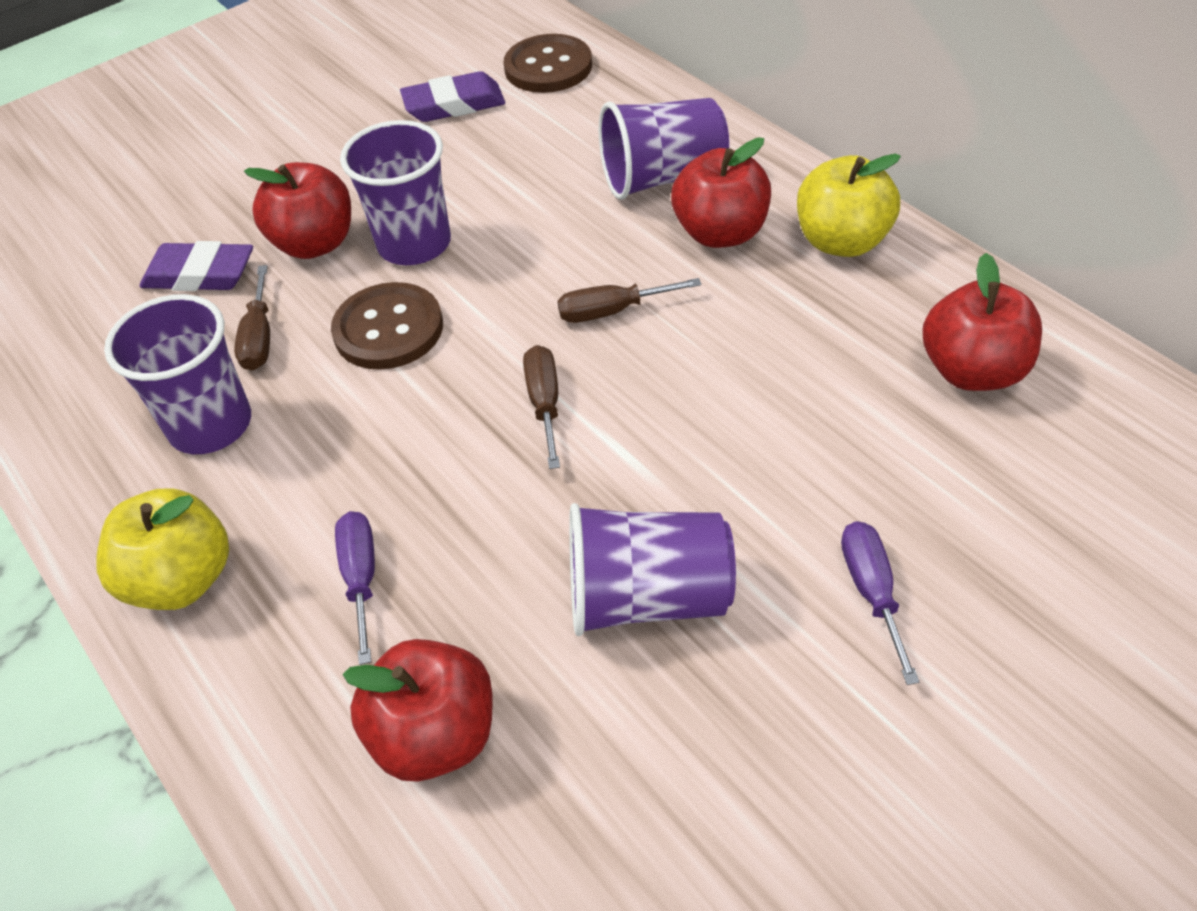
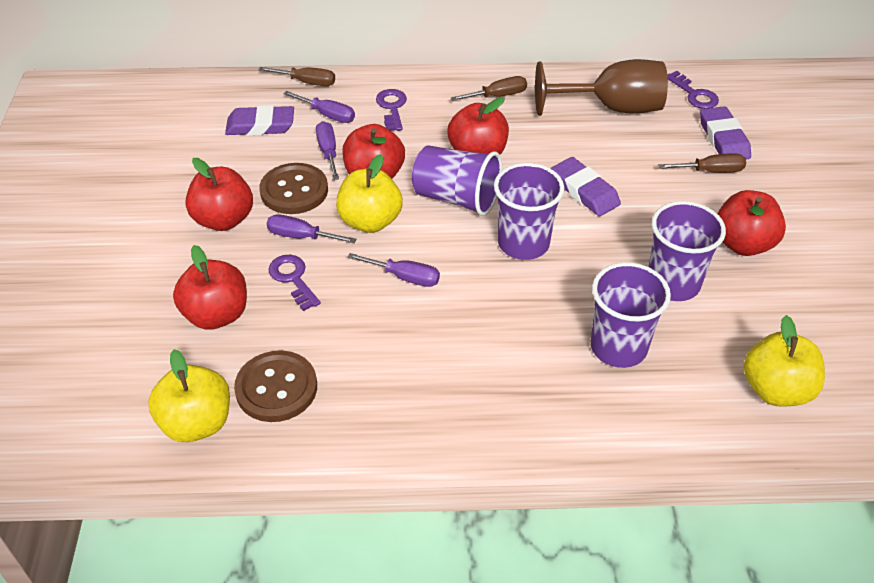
brown goblet: 0 -> 1
purple eraser: 2 -> 3
purple key: 0 -> 3
purple screwdriver: 2 -> 4
red apple: 4 -> 5
yellow apple: 2 -> 3

